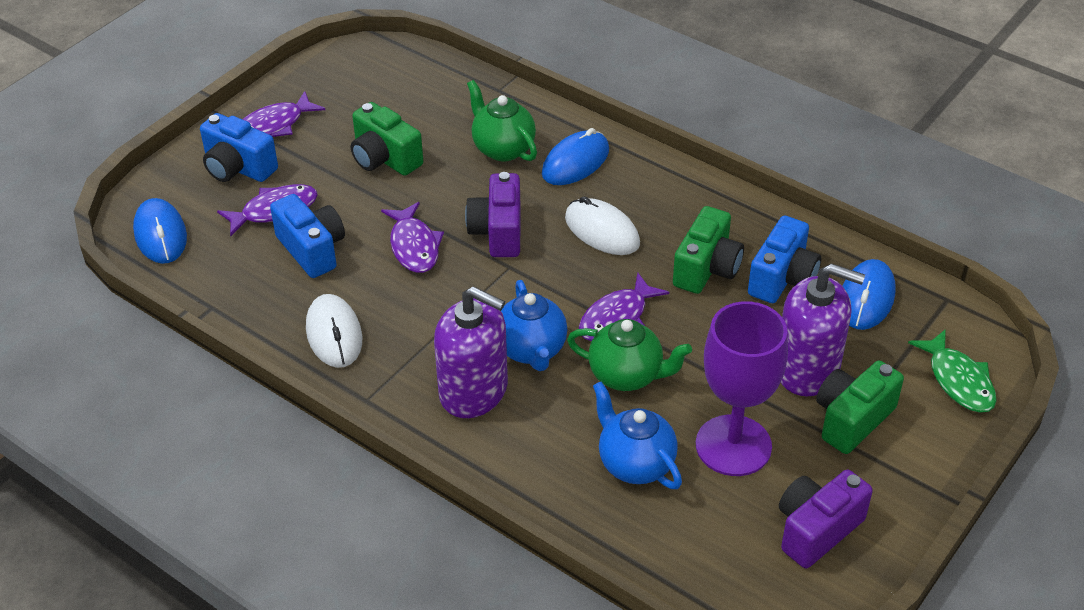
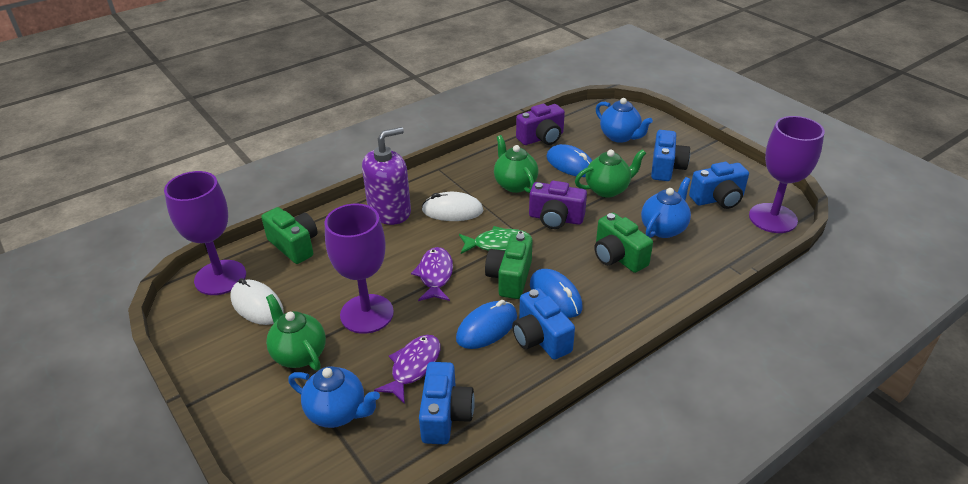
blue camera: 3 -> 4
blue teapot: 2 -> 3
green teapot: 2 -> 3
purple fish: 4 -> 2
purple goblet: 1 -> 3
purple soap dispenser: 2 -> 1

